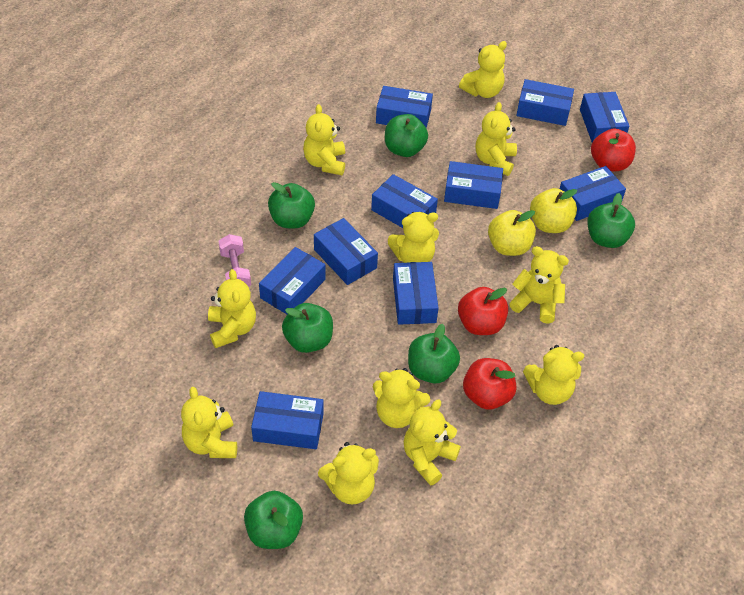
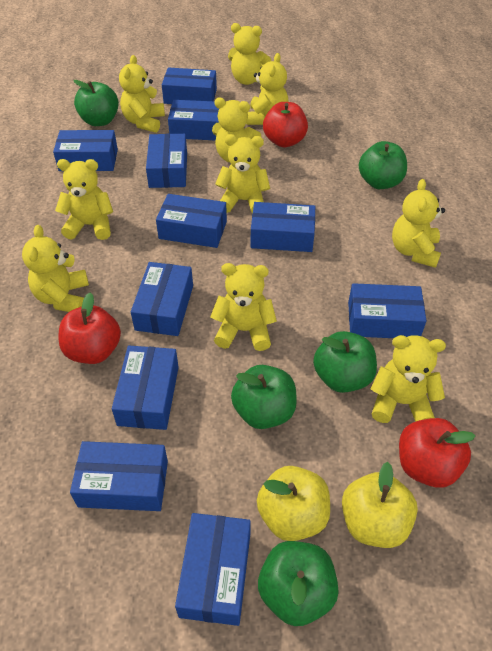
blue box: 10 -> 11
green apple: 6 -> 5
pink dumbbell: 1 -> 0
yellow teddy bear: 11 -> 10

